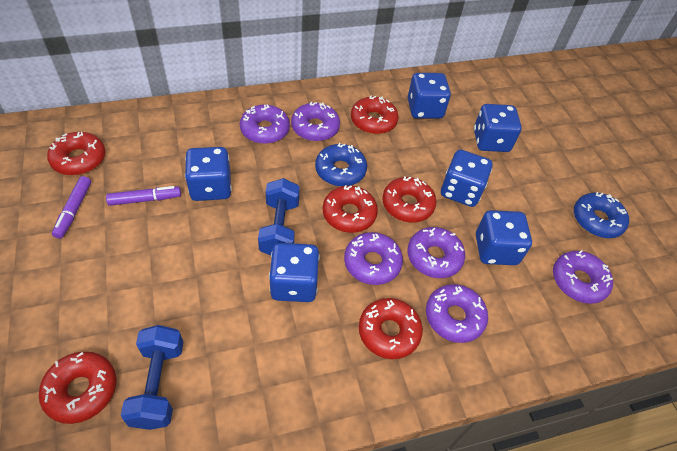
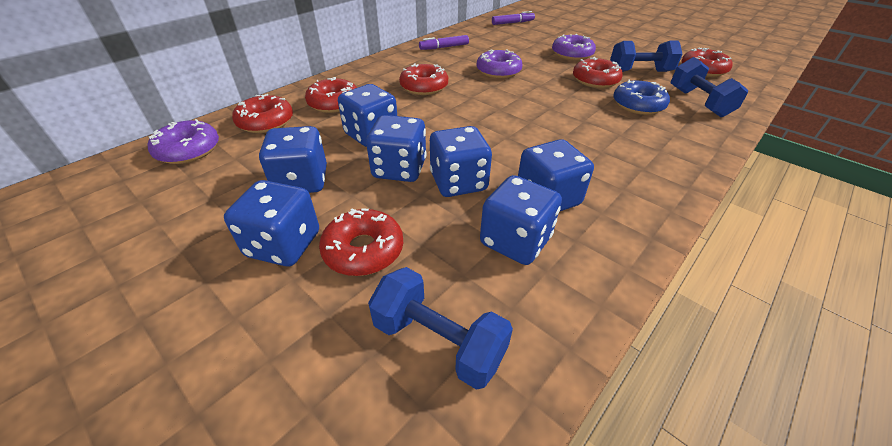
blue dice: 6 -> 7
blue donut: 2 -> 1
blue dumbbell: 2 -> 3
purple donut: 6 -> 3

